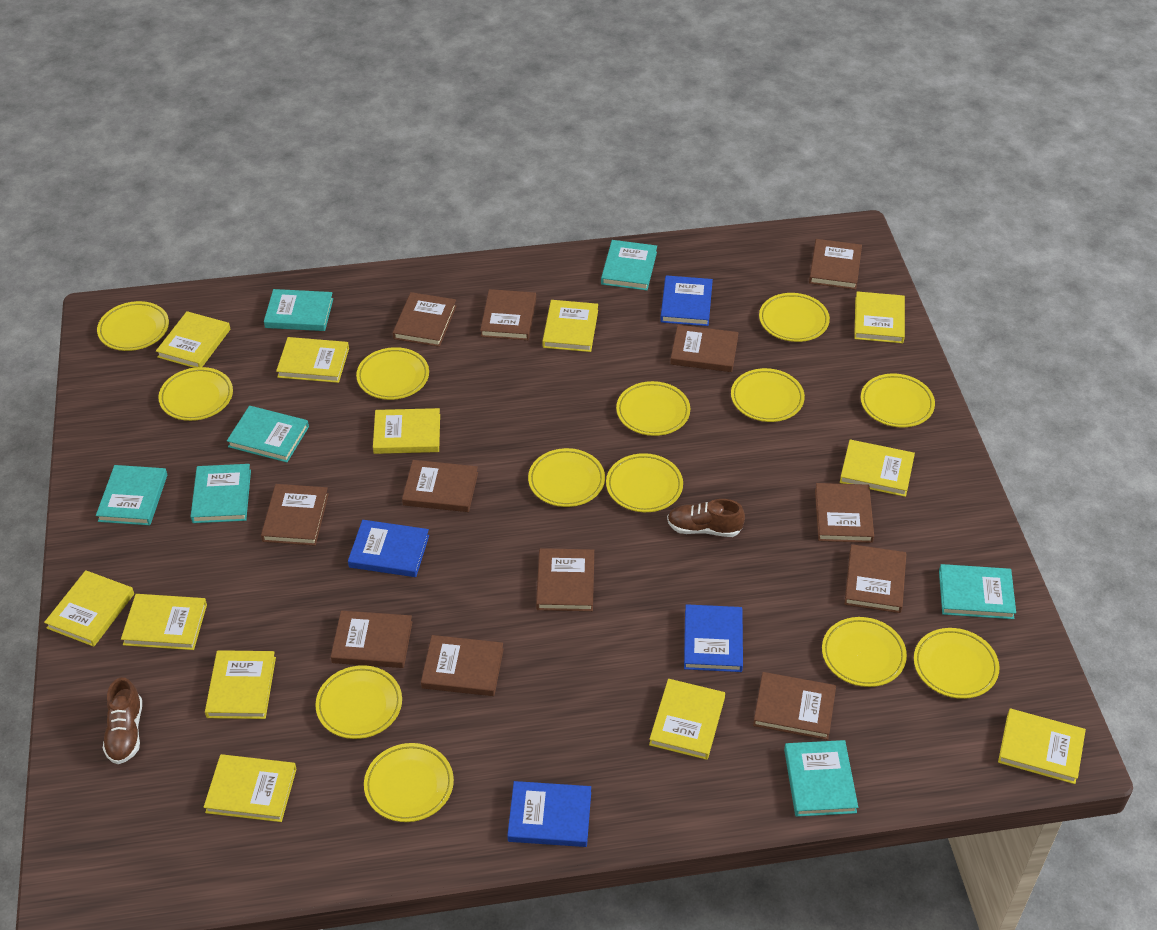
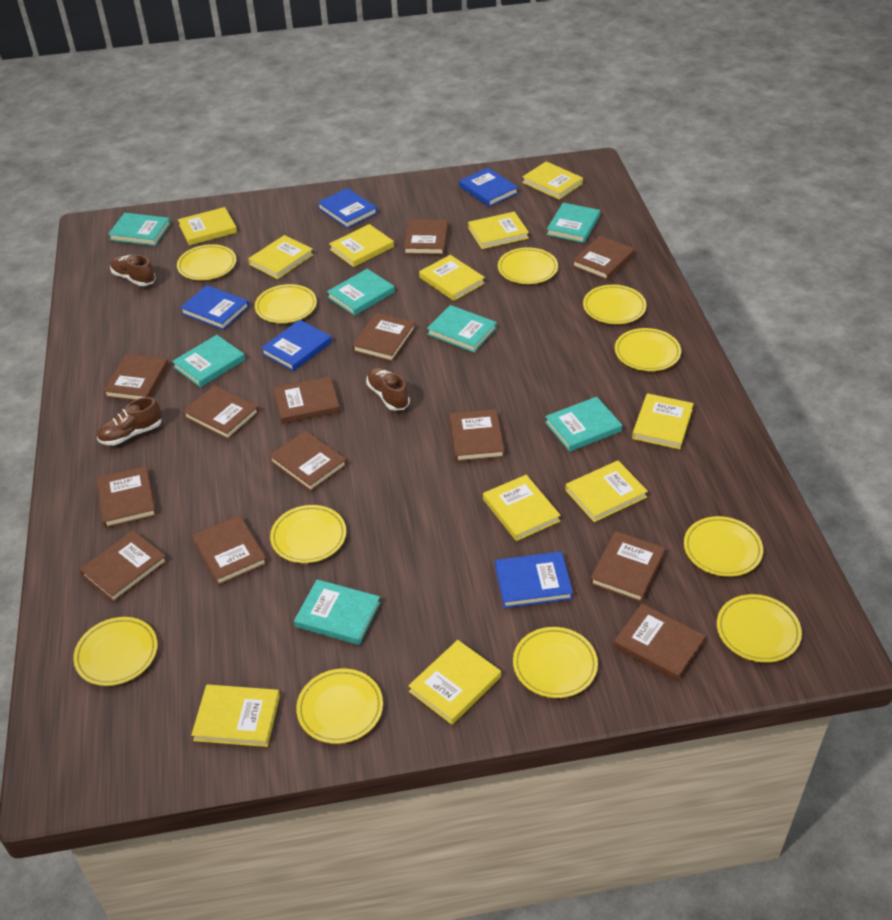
blue book: 4 -> 5
brown book: 12 -> 13
brown shoe: 2 -> 3
yellow book: 12 -> 11
yellow plate: 13 -> 11

